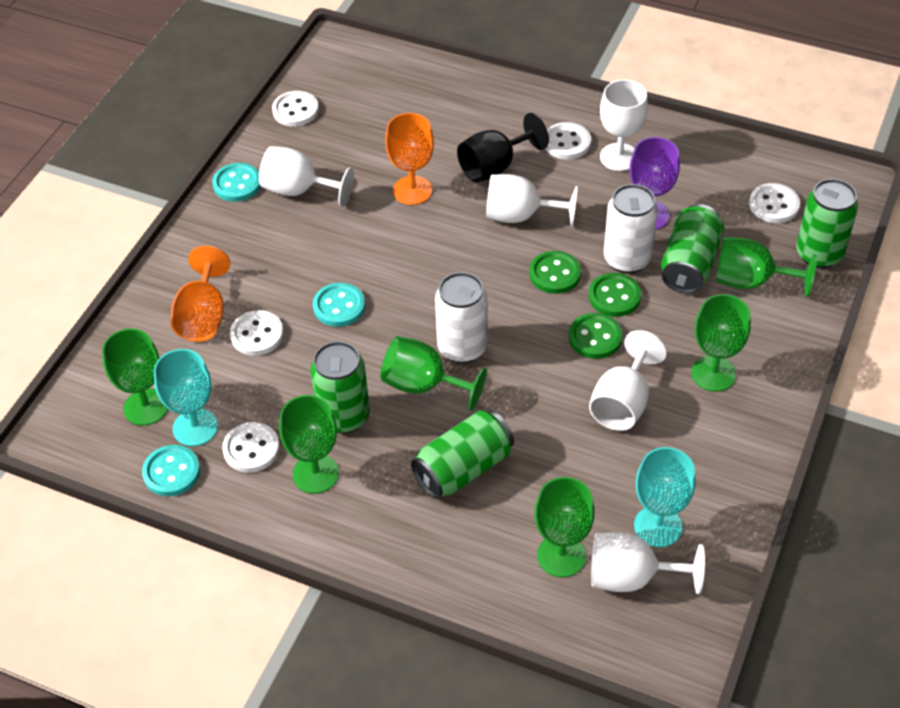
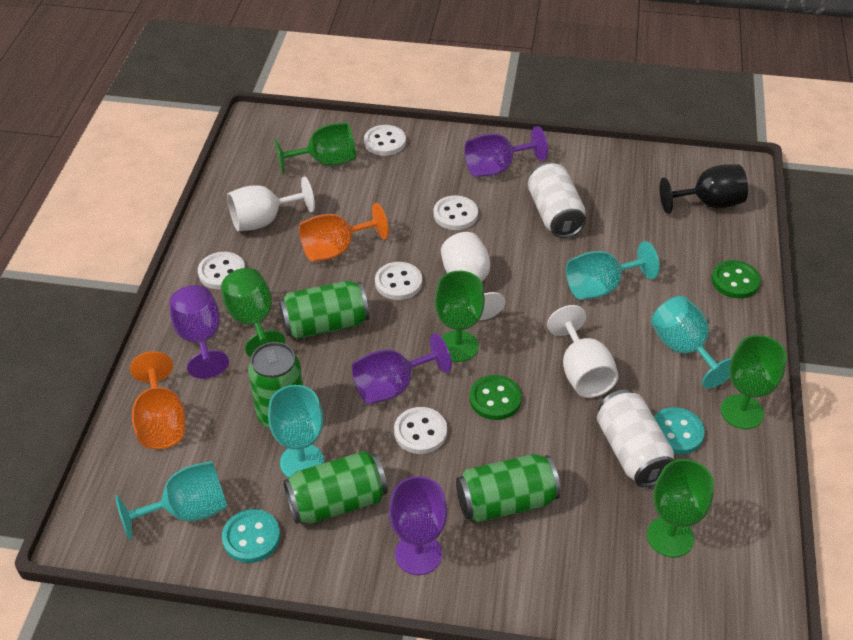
green button: 3 -> 2
green goblet: 6 -> 5
purple goblet: 1 -> 4
turquoise button: 3 -> 2
turquoise goblet: 2 -> 4
white goblet: 5 -> 3

